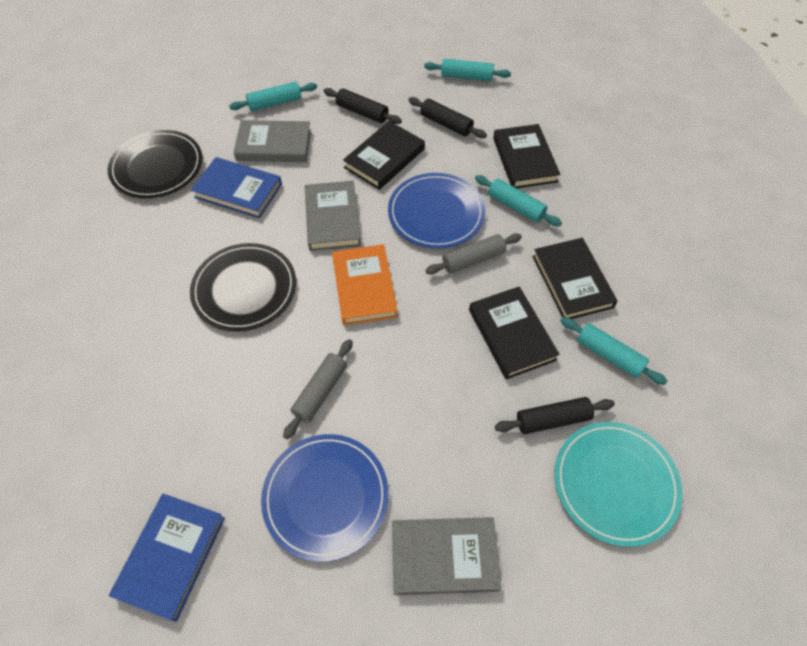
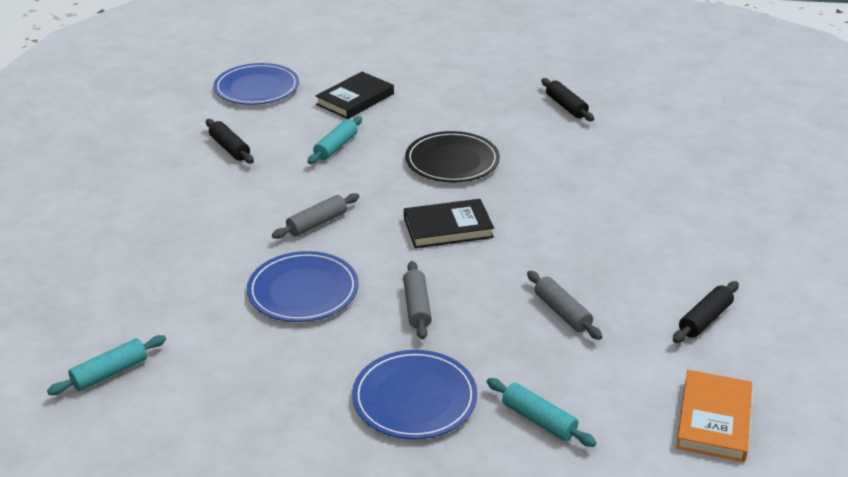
black book: 4 -> 2
black plate: 2 -> 1
blue book: 2 -> 0
blue plate: 2 -> 3
grey book: 3 -> 0
grey rolling pin: 2 -> 3
turquoise plate: 1 -> 0
turquoise rolling pin: 4 -> 3

